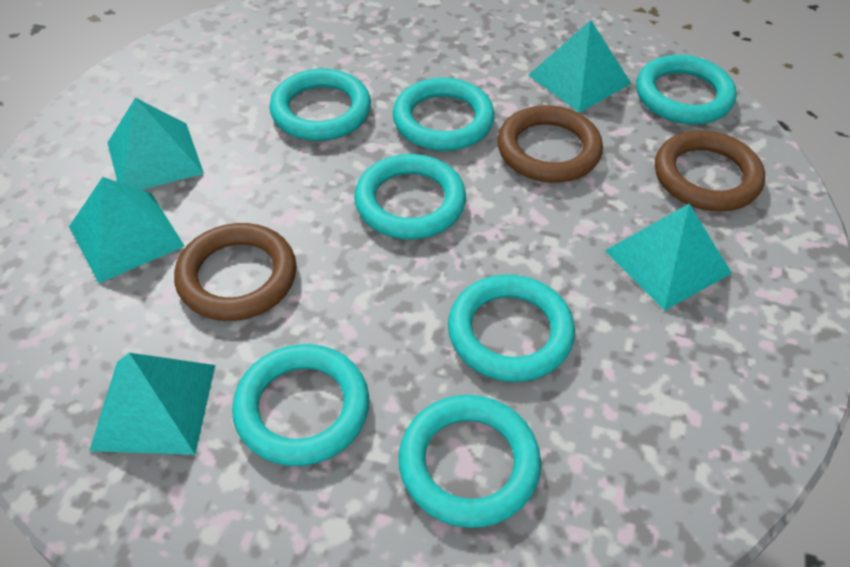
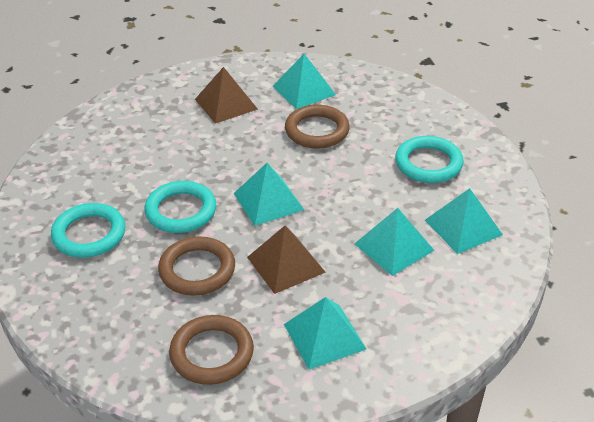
brown pyramid: 0 -> 2
turquoise ring: 7 -> 3

